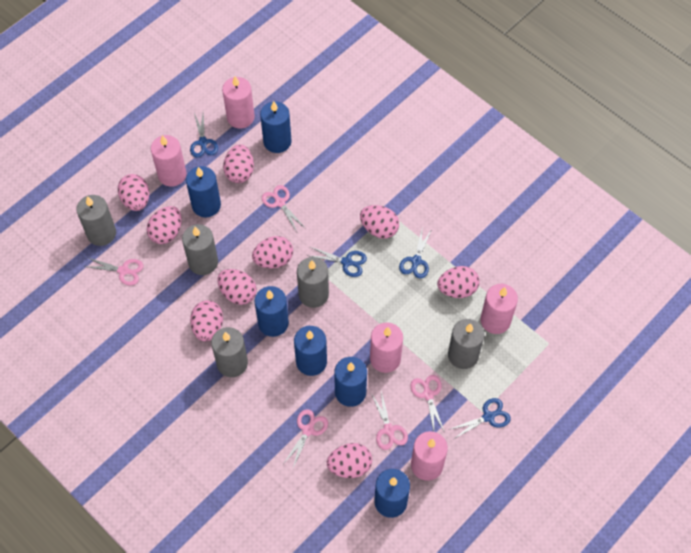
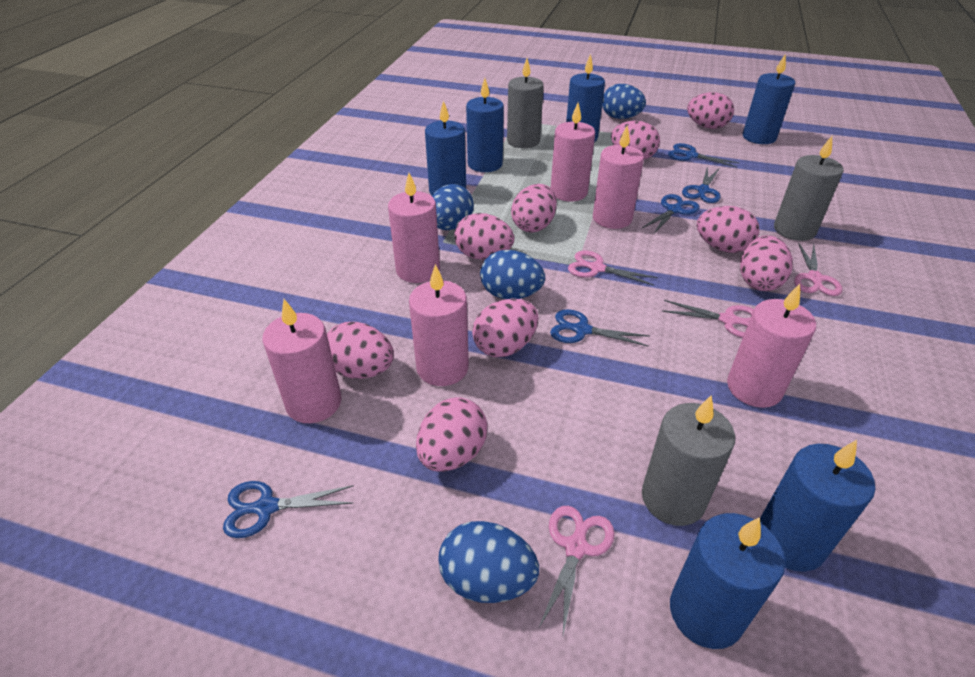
blue egg: 0 -> 4
blue scissors: 4 -> 5
grey candle: 5 -> 3
pink candle: 5 -> 6
pink scissors: 5 -> 4

